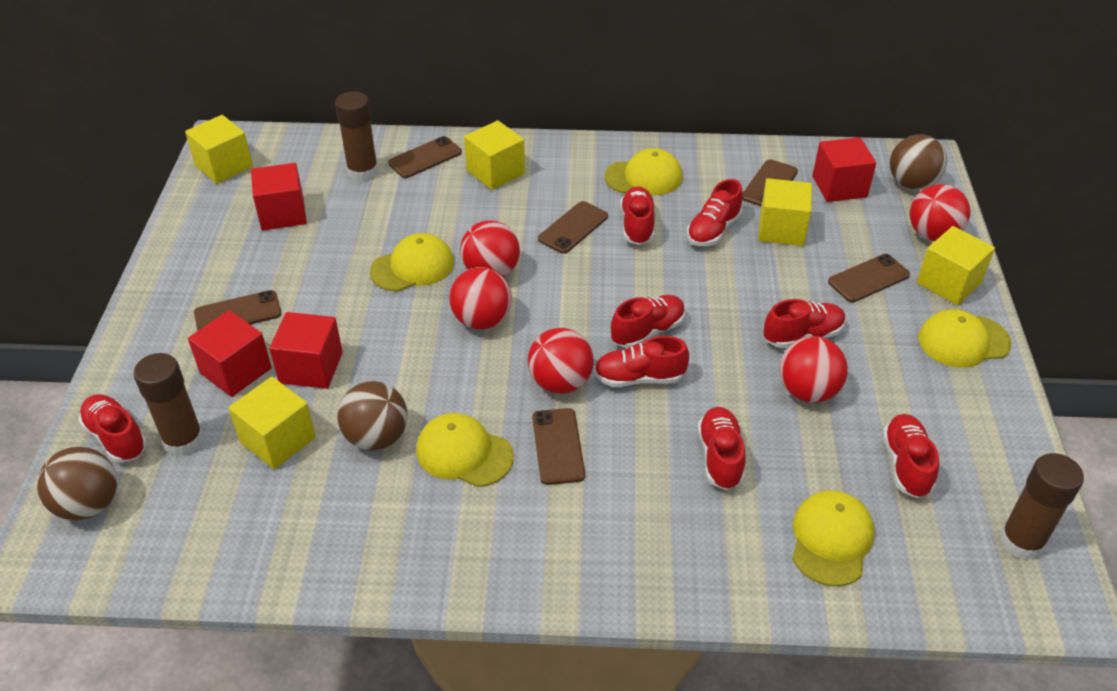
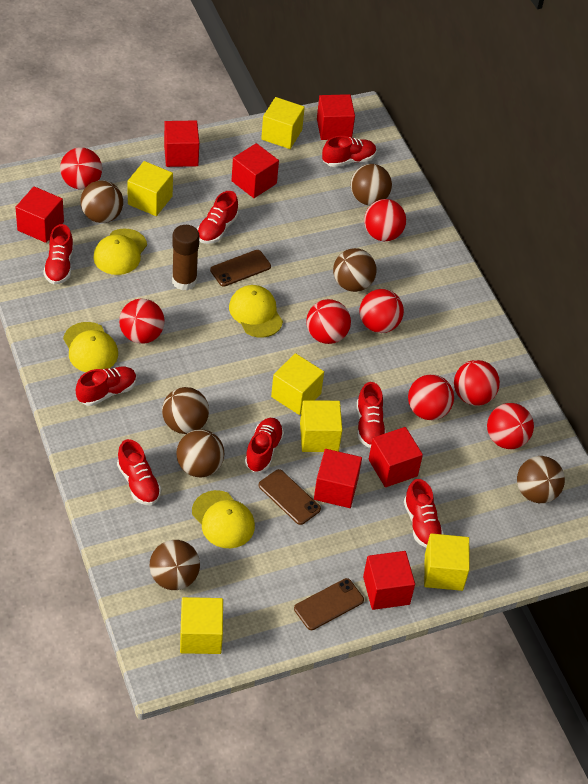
brown ball: 3 -> 7
brown glue stick: 3 -> 1
brown phone: 6 -> 3
red ball: 5 -> 8
red cube: 4 -> 7
yellow cap: 5 -> 4
yellow cube: 5 -> 6

